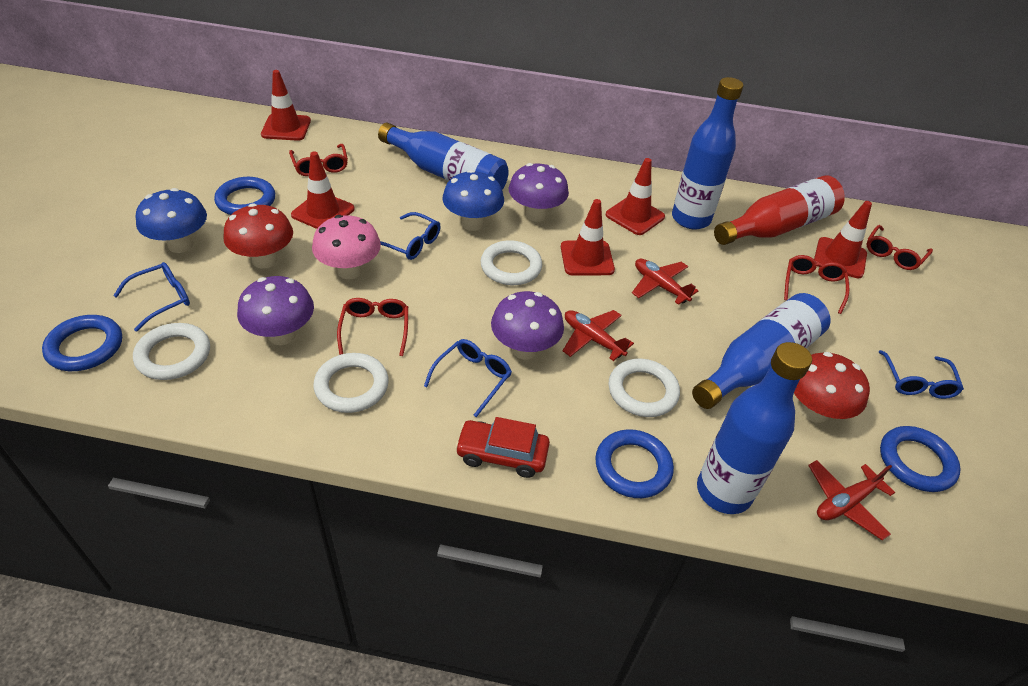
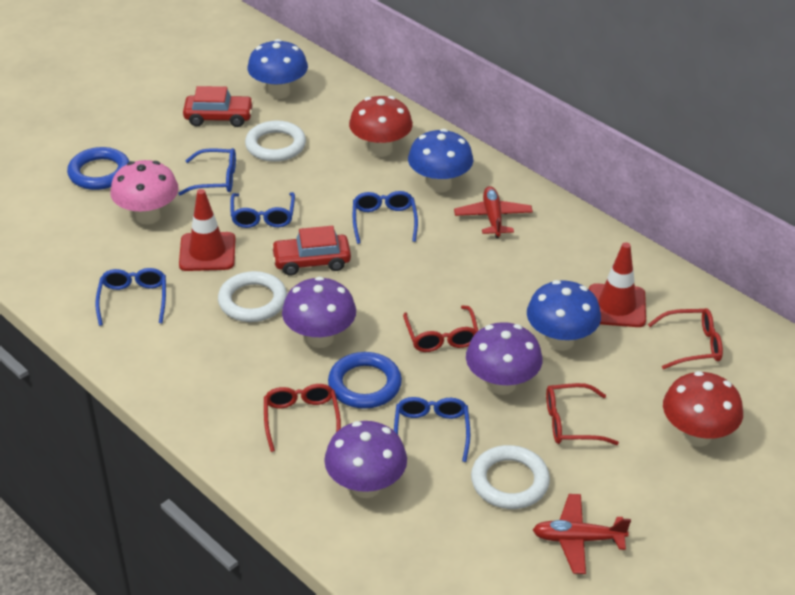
blue bottle: 4 -> 0
blue glasses: 4 -> 5
blue mushroom: 2 -> 3
blue ring: 4 -> 2
red bottle: 1 -> 0
red car: 1 -> 2
red plane: 3 -> 2
red traffic cone: 5 -> 2
white ring: 4 -> 3

